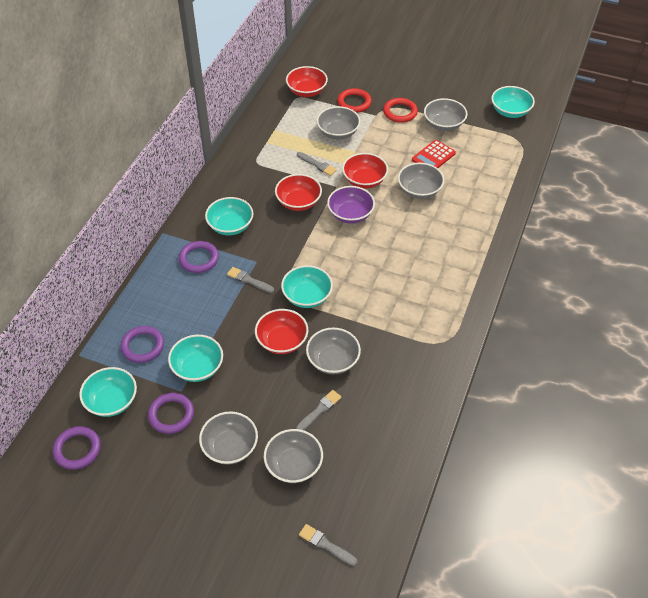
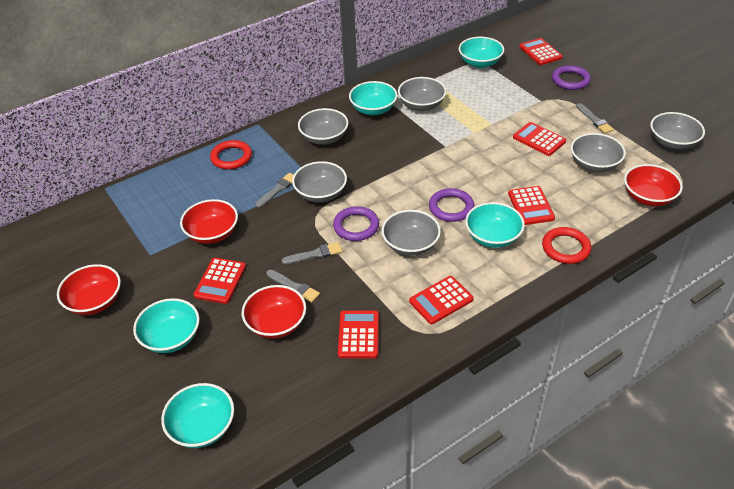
purple bowl: 1 -> 0
purple ring: 4 -> 3
red calculator: 1 -> 6

